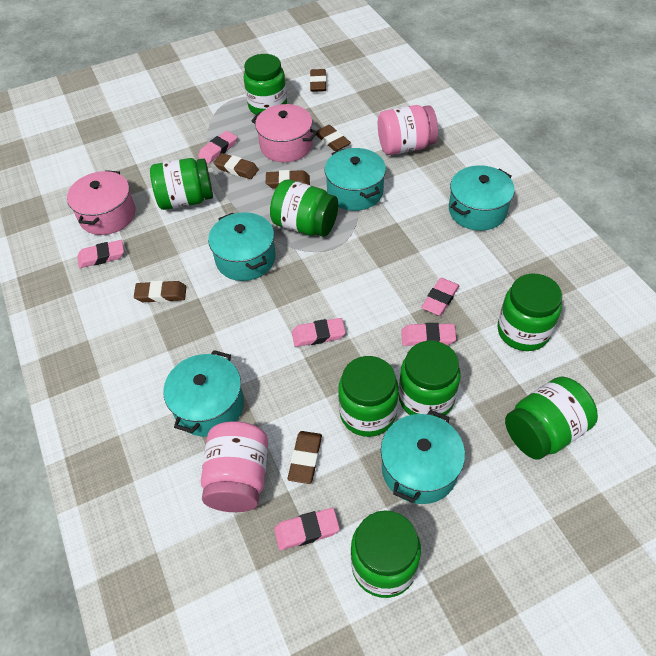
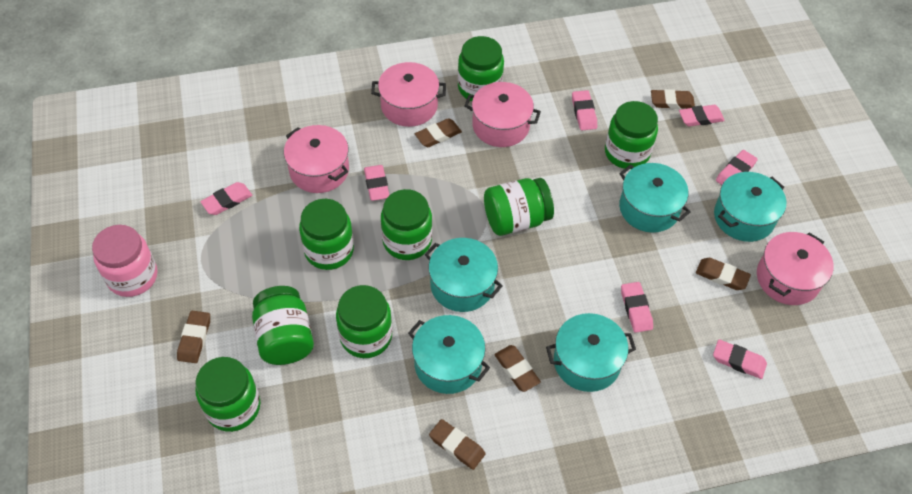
pink eraser: 6 -> 7
pink jar: 2 -> 1
pink pot: 2 -> 4

